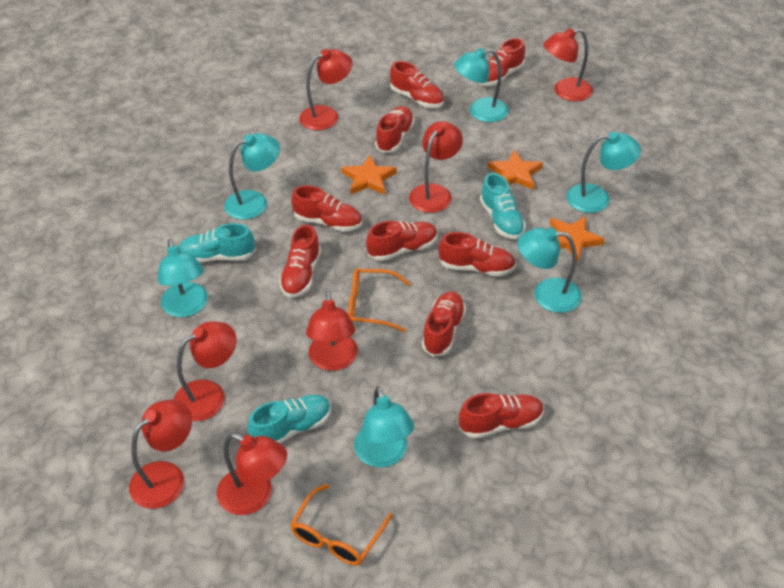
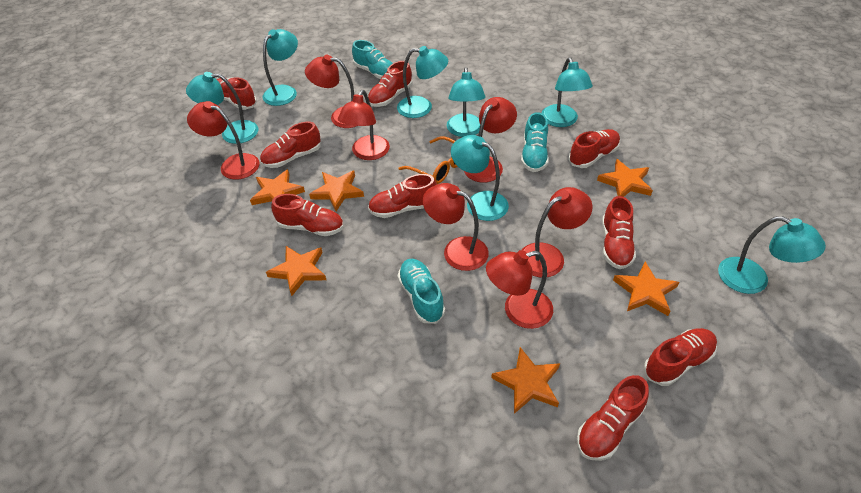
orange glasses: 2 -> 1
orange star: 3 -> 6
turquoise lamp: 6 -> 7

